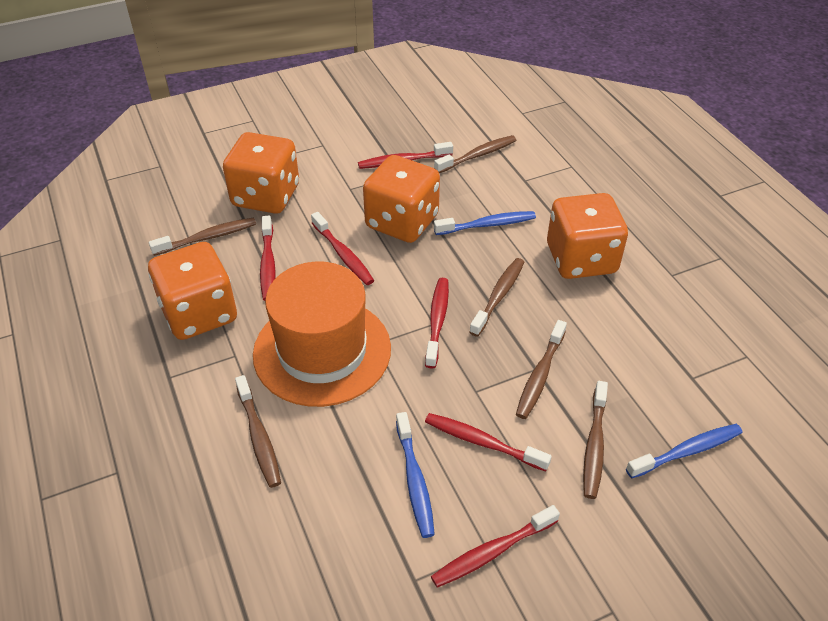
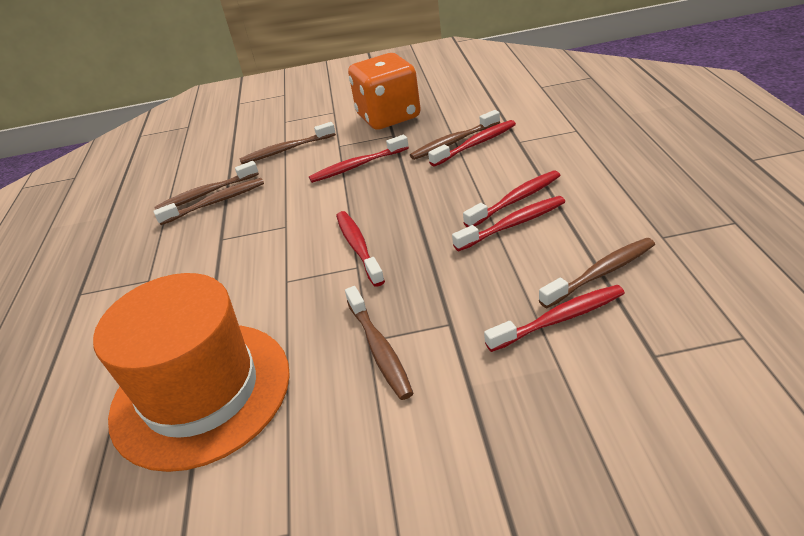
blue toothbrush: 3 -> 0
orange dice: 4 -> 1

